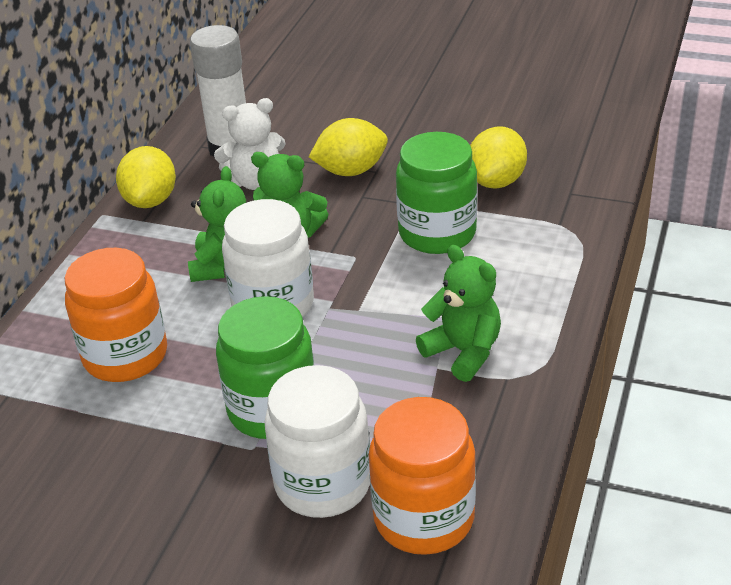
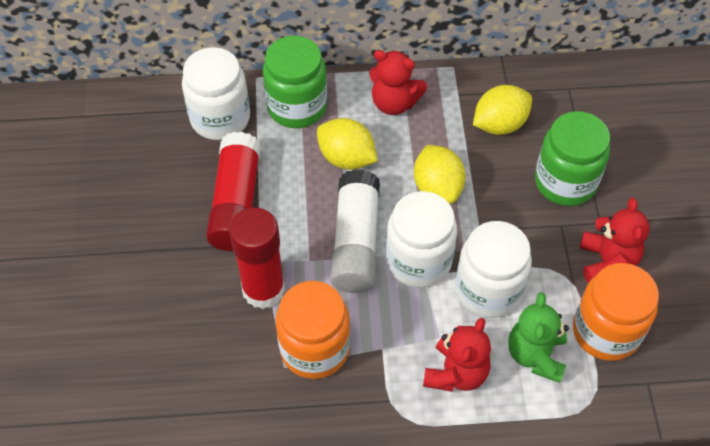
green teddy bear: 3 -> 1
red glue stick: 0 -> 2
red teddy bear: 0 -> 3
white jar: 2 -> 3
white teddy bear: 1 -> 0

